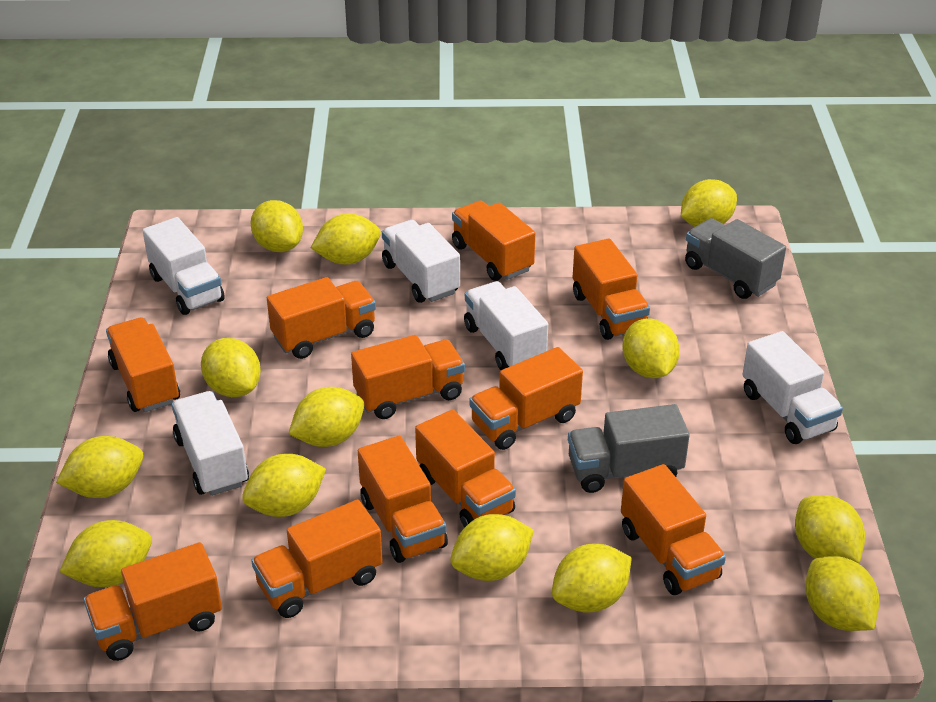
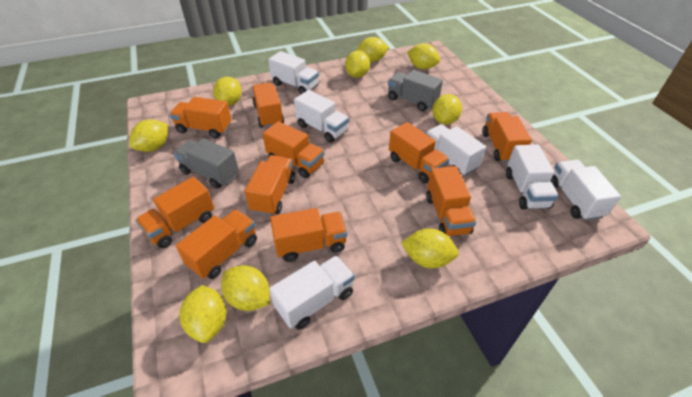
orange truck: 11 -> 10
white truck: 5 -> 6
yellow lemon: 13 -> 9

